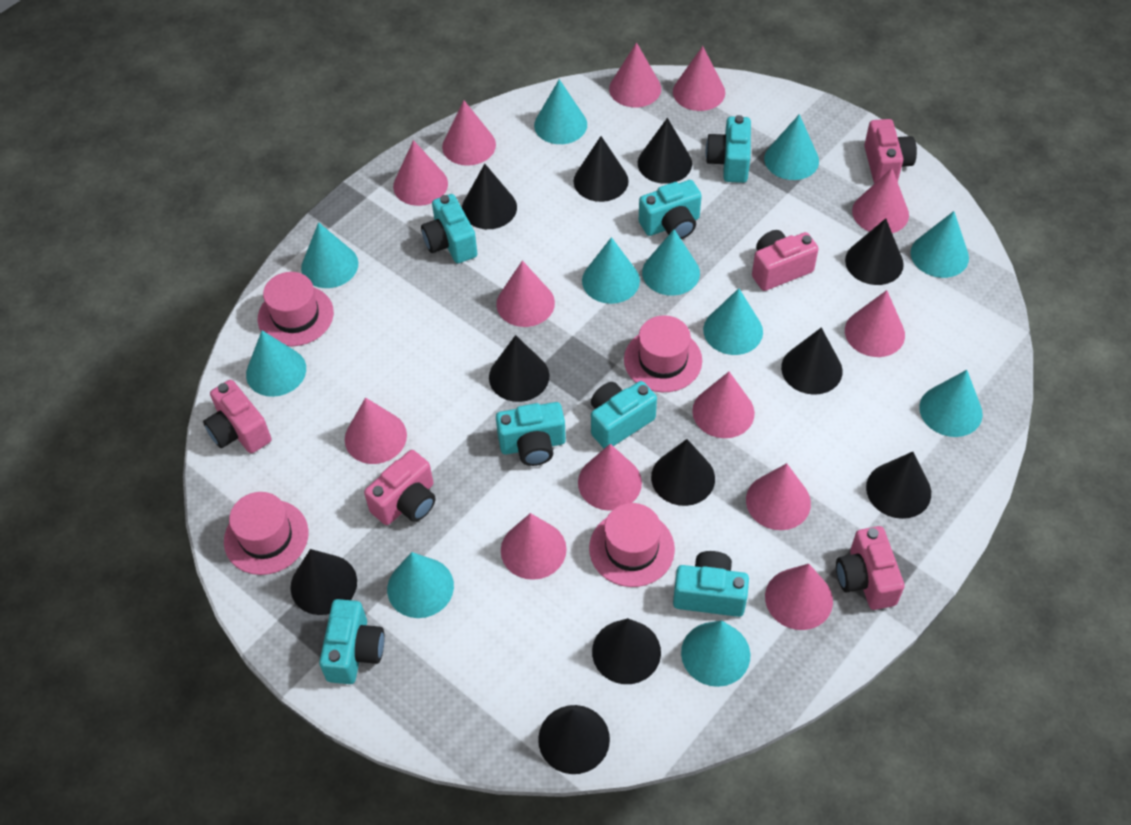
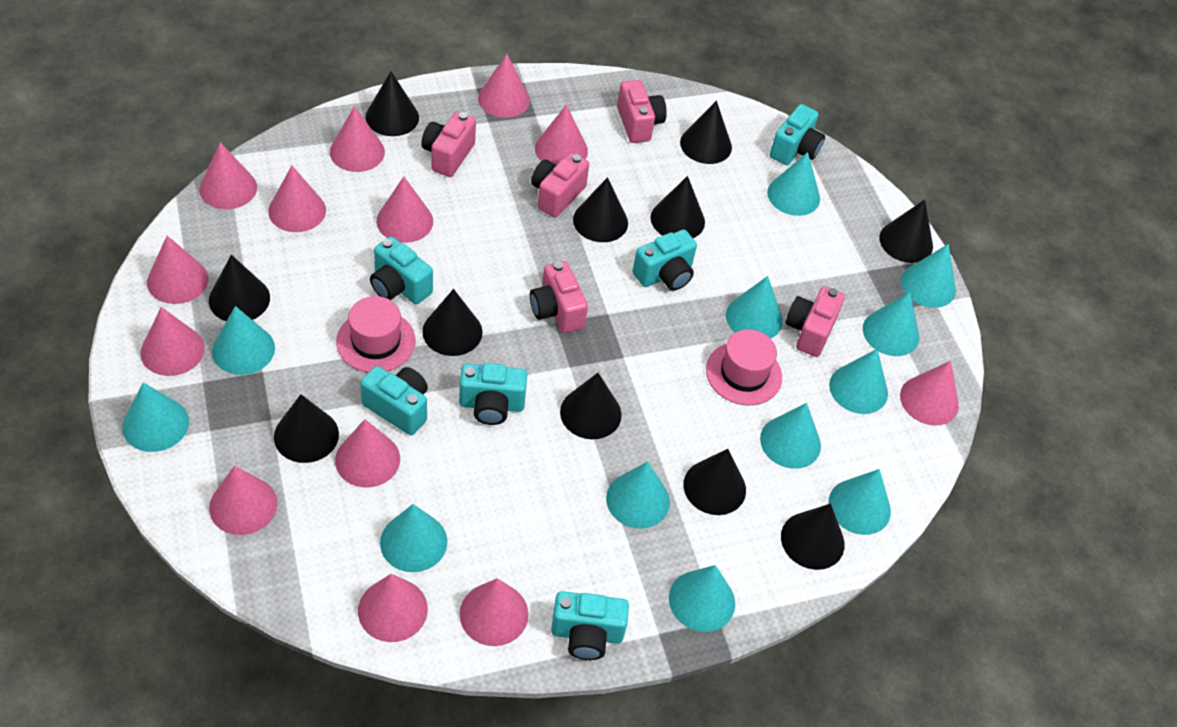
pink hat: 4 -> 2
turquoise camera: 7 -> 6
turquoise cone: 11 -> 12

